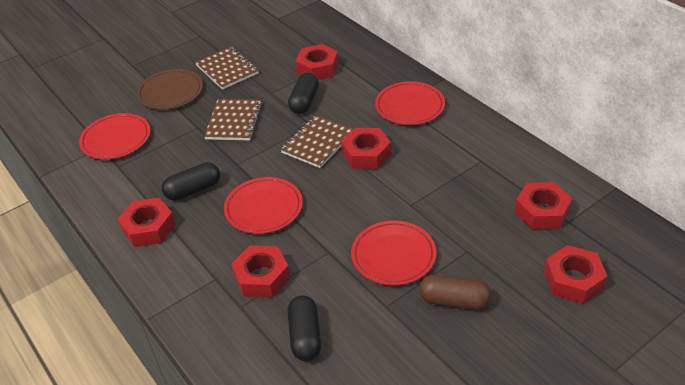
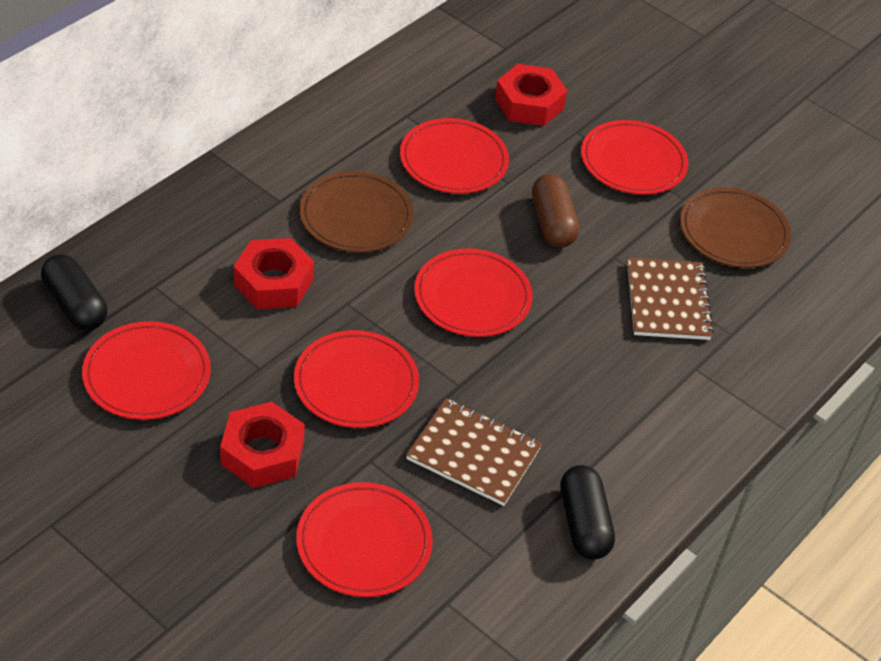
black capsule: 3 -> 2
brown notebook: 3 -> 2
brown plate: 1 -> 2
red nut: 6 -> 3
red plate: 4 -> 6

